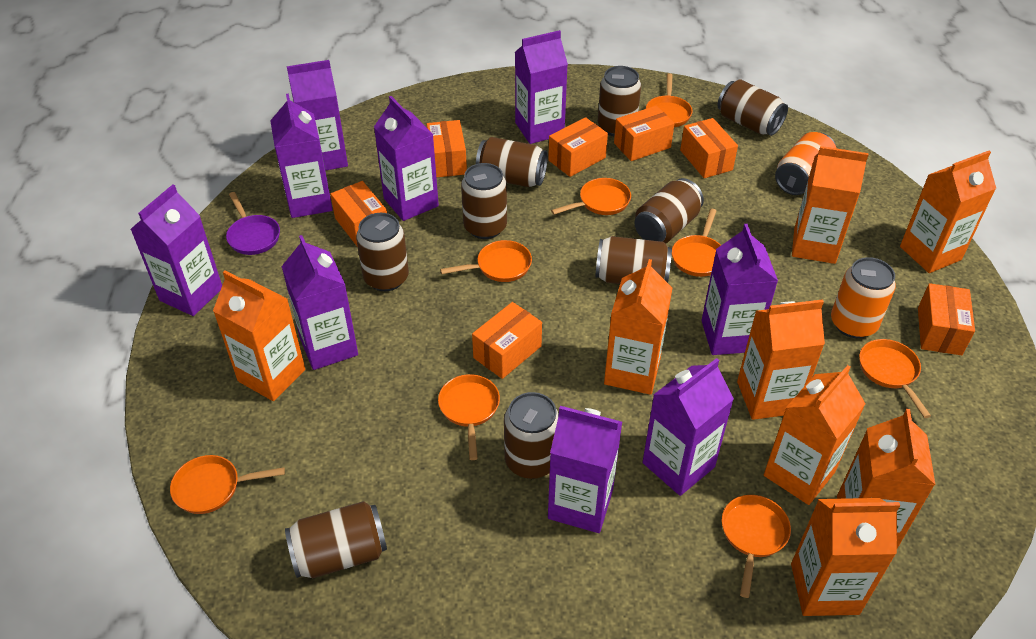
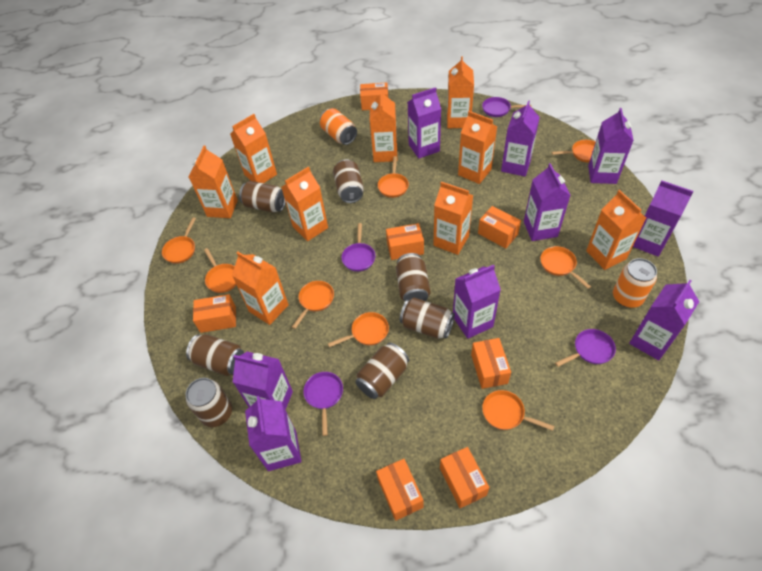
brown can: 9 -> 7
orange carton: 8 -> 9
purple pan: 1 -> 4

